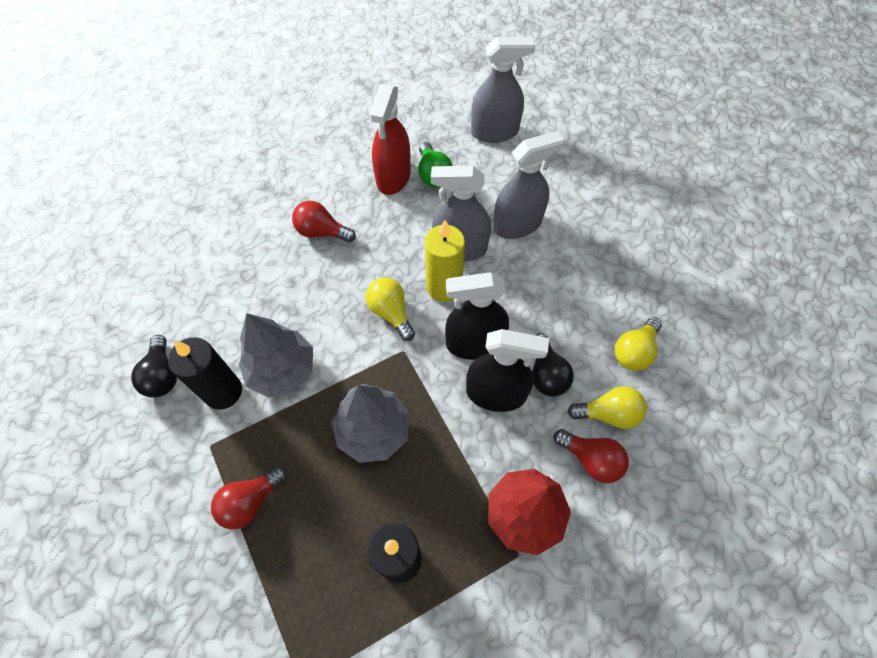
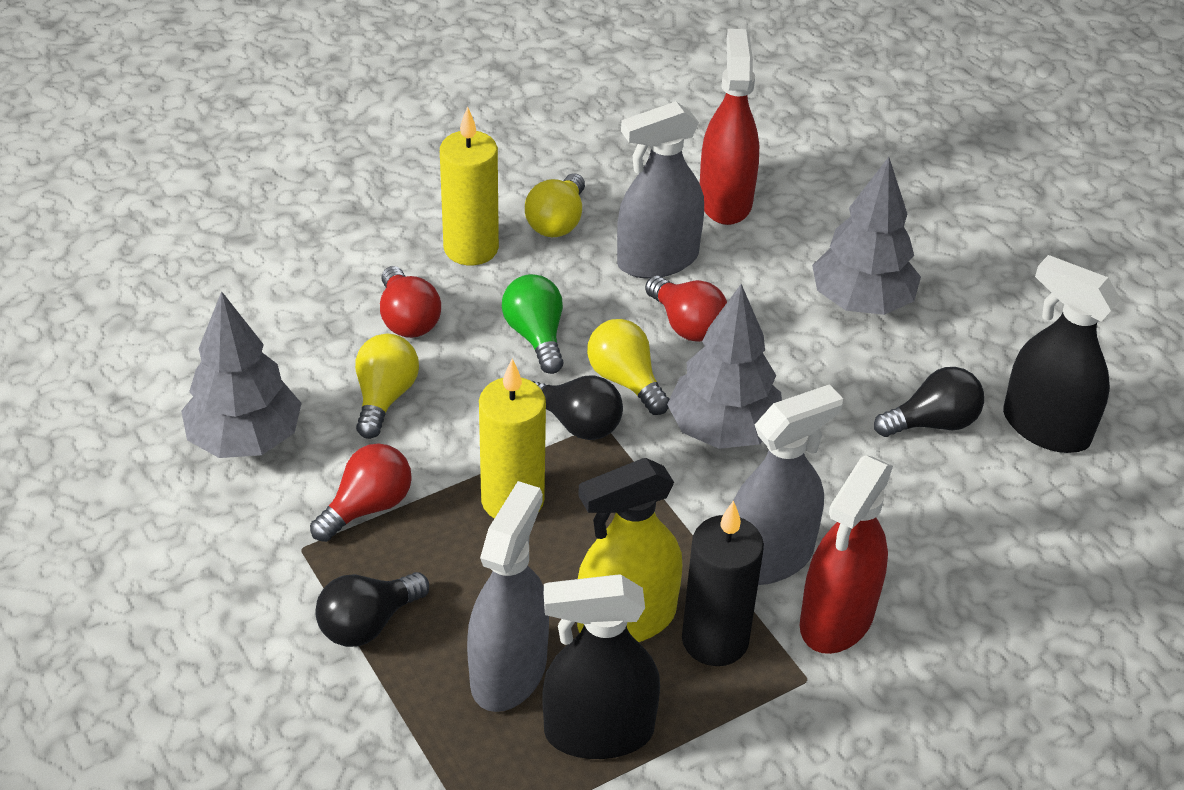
black candle: 2 -> 1
black light bulb: 2 -> 3
grey tree: 2 -> 3
red spray bottle: 1 -> 2
red tree: 1 -> 0
yellow candle: 1 -> 2
yellow spray bottle: 0 -> 1

